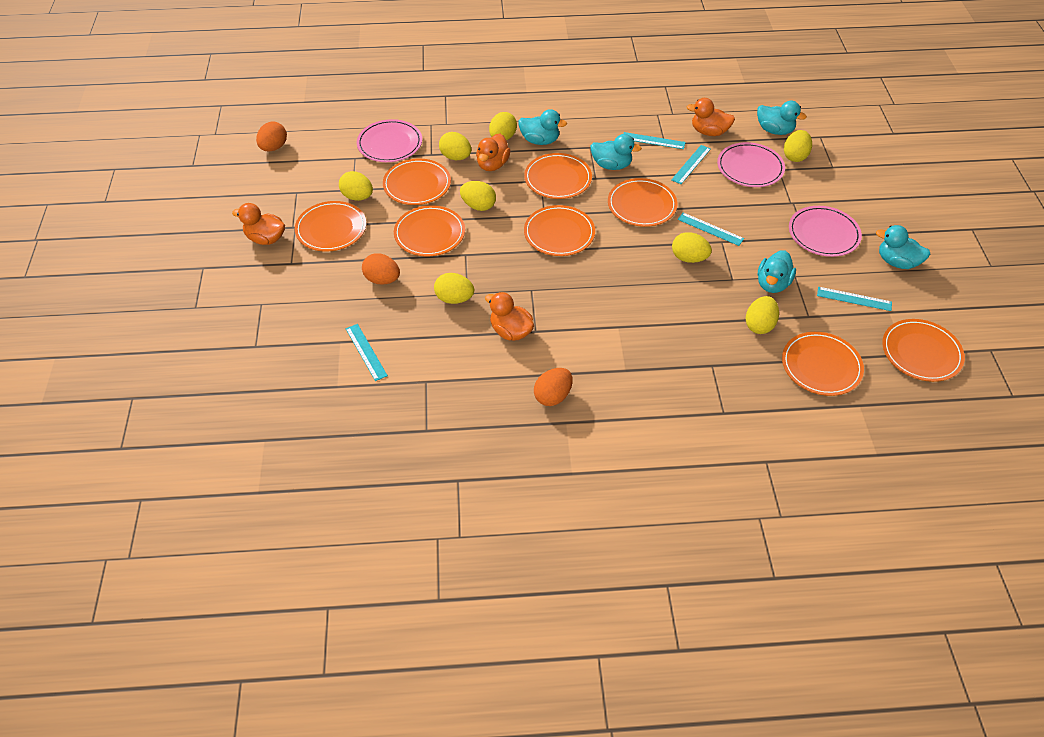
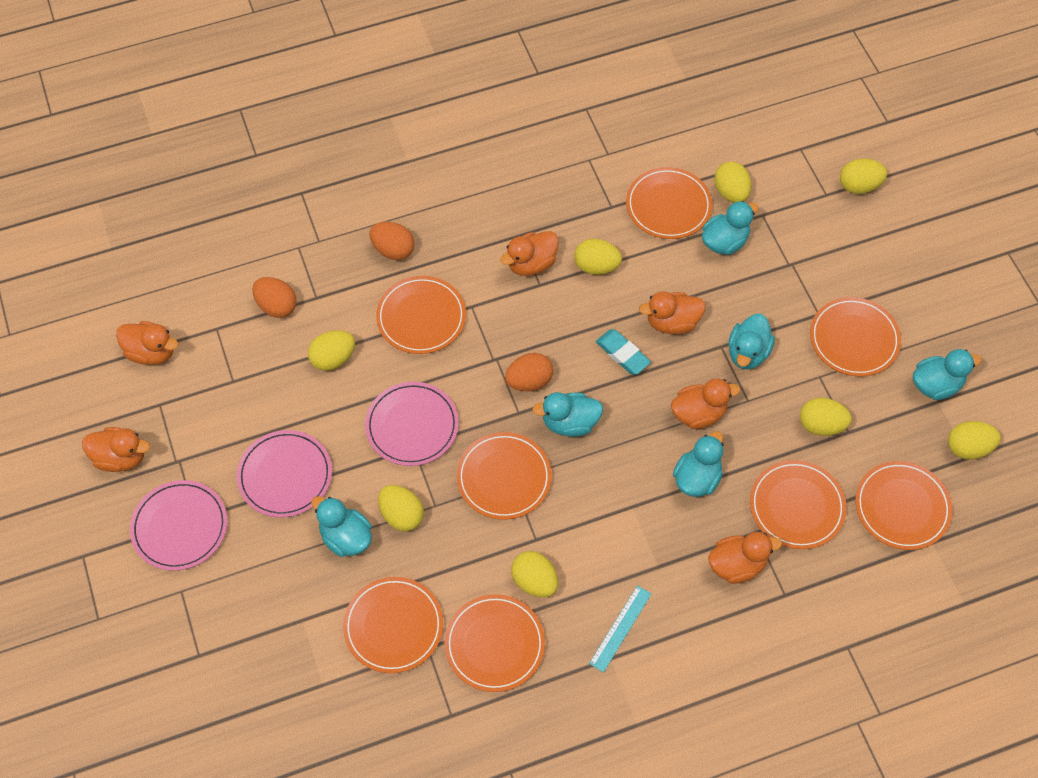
orange duck: 4 -> 6
turquoise duck: 5 -> 6
turquoise eraser: 0 -> 1
turquoise ruler: 5 -> 1

